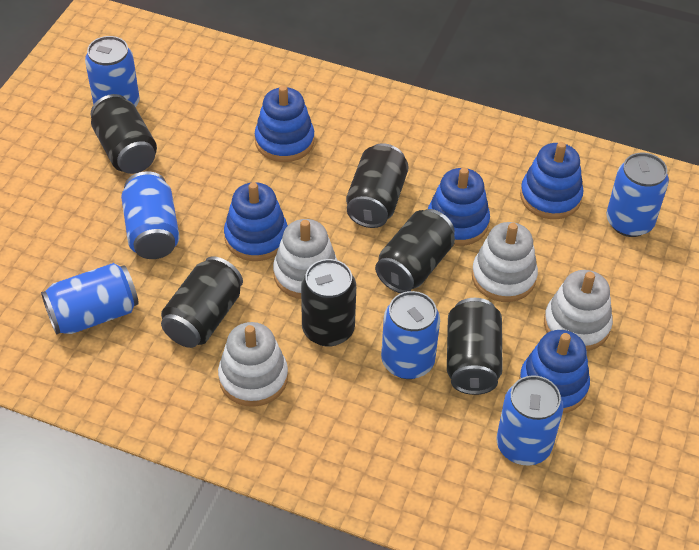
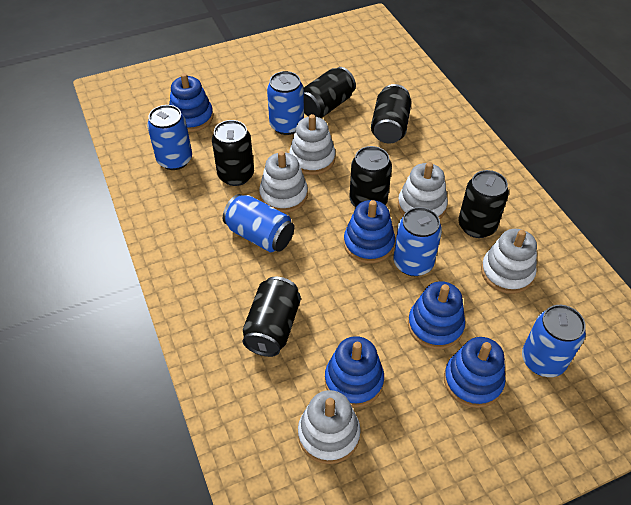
blue can: 6 -> 5
white stacking toy: 4 -> 5

